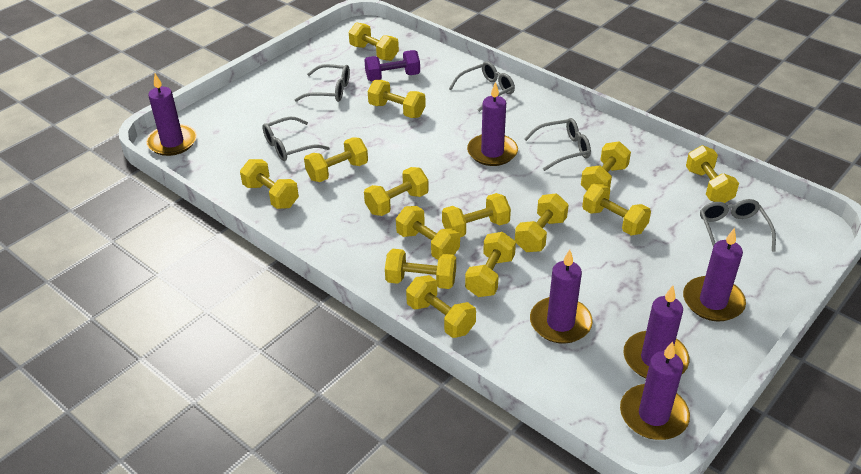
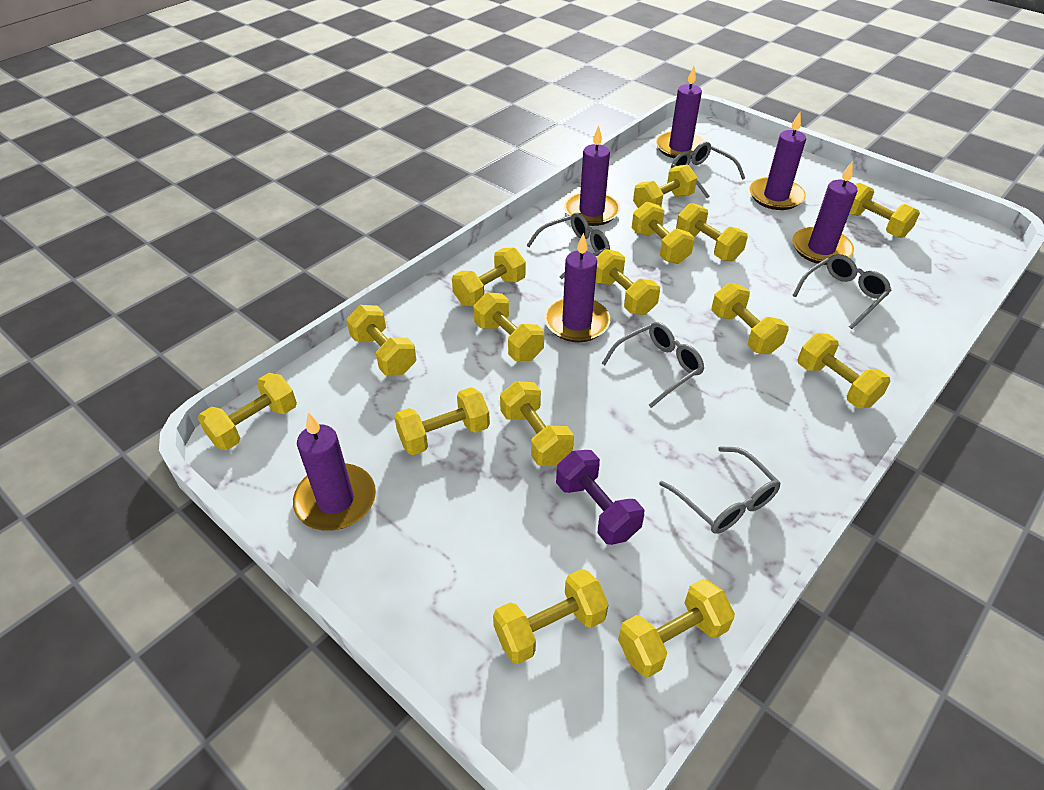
yellow dumbbell: 14 -> 15

